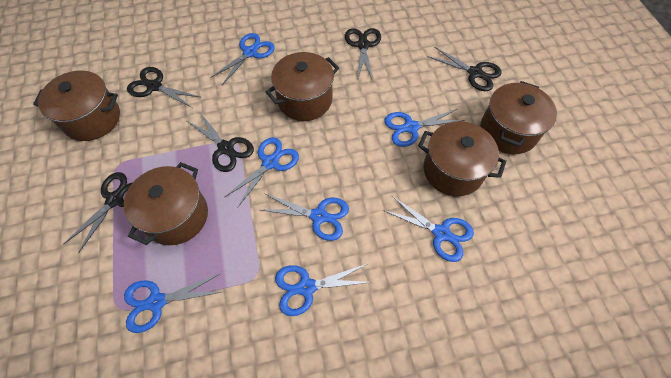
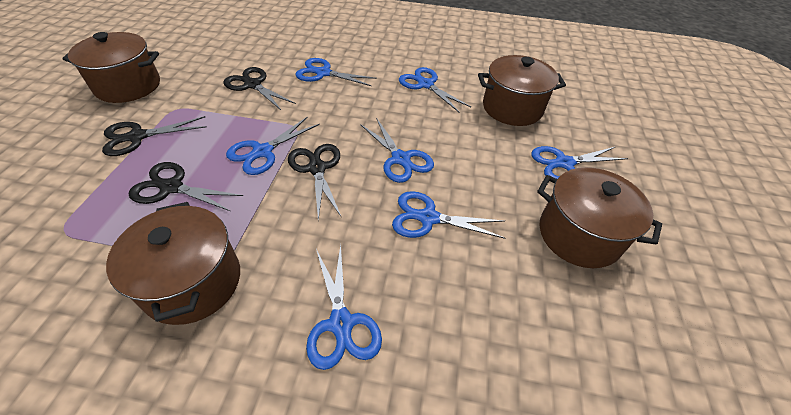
black scissors: 5 -> 4
brown pot: 5 -> 4

